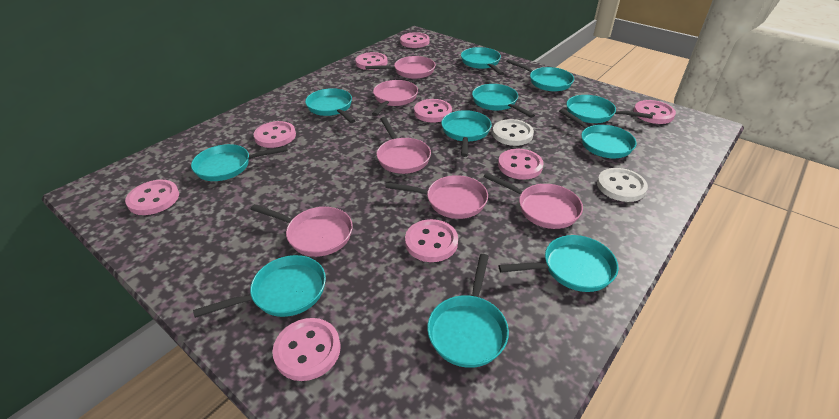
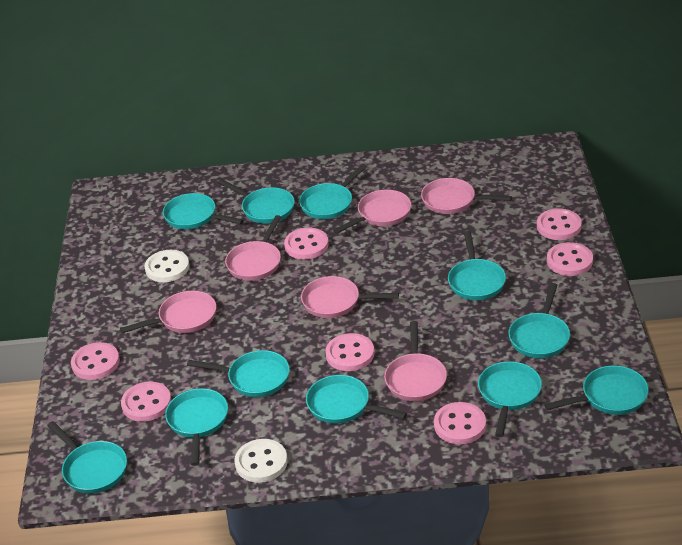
pink button: 9 -> 7

